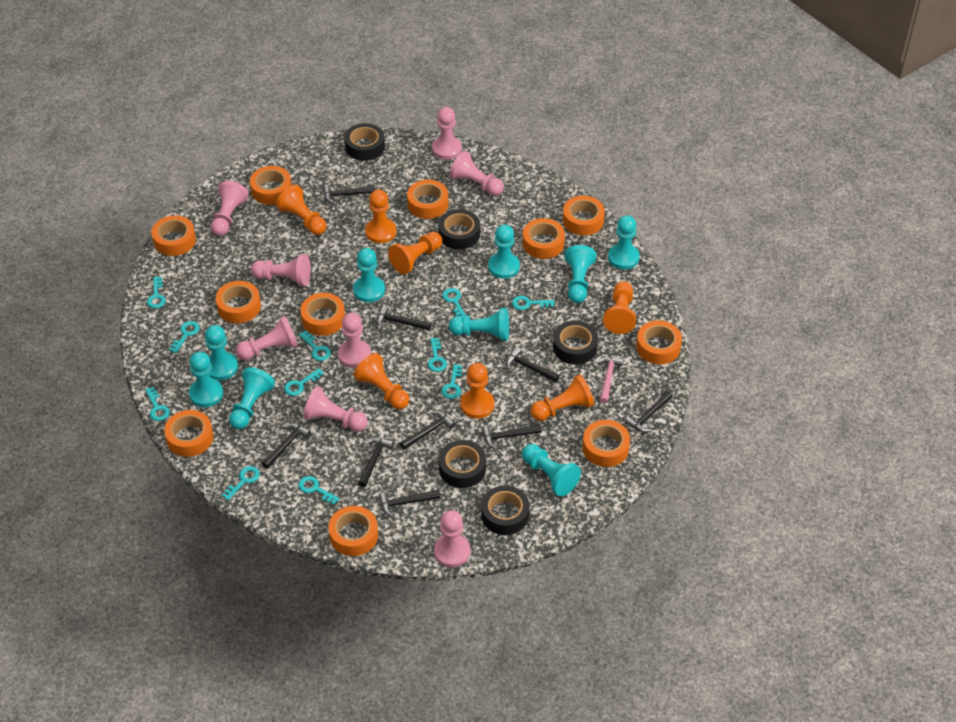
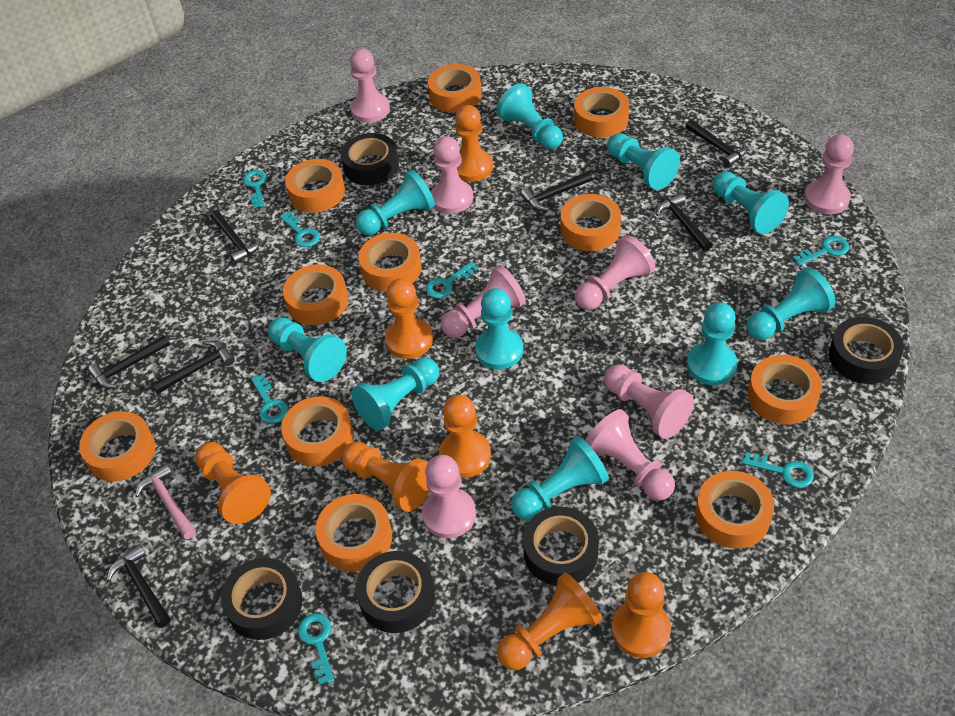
black hammer: 9 -> 7
turquoise key: 11 -> 7
turquoise pawn: 9 -> 10

